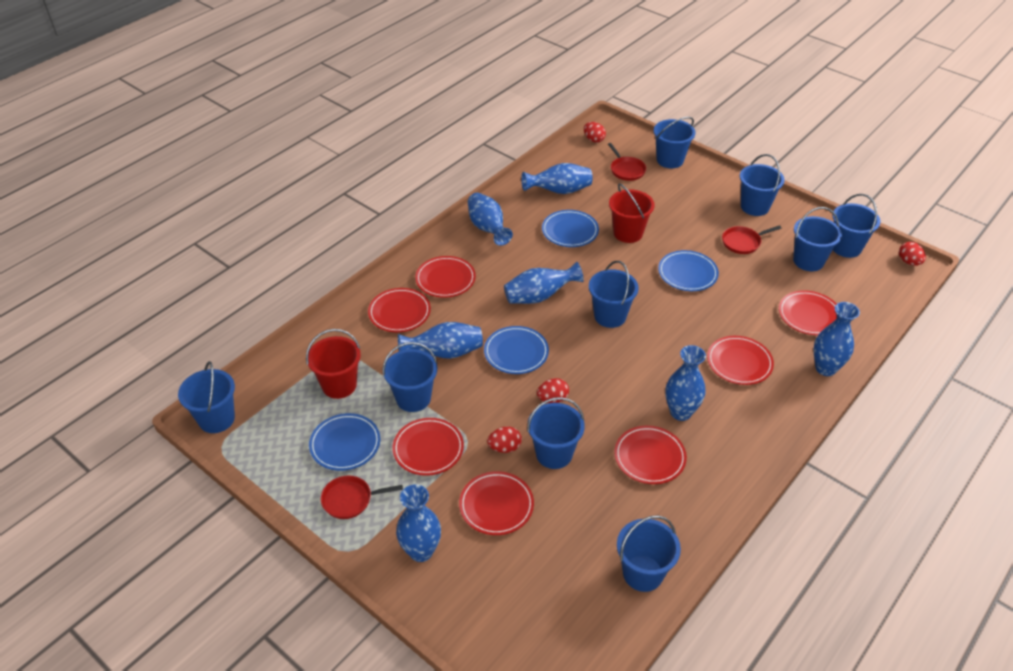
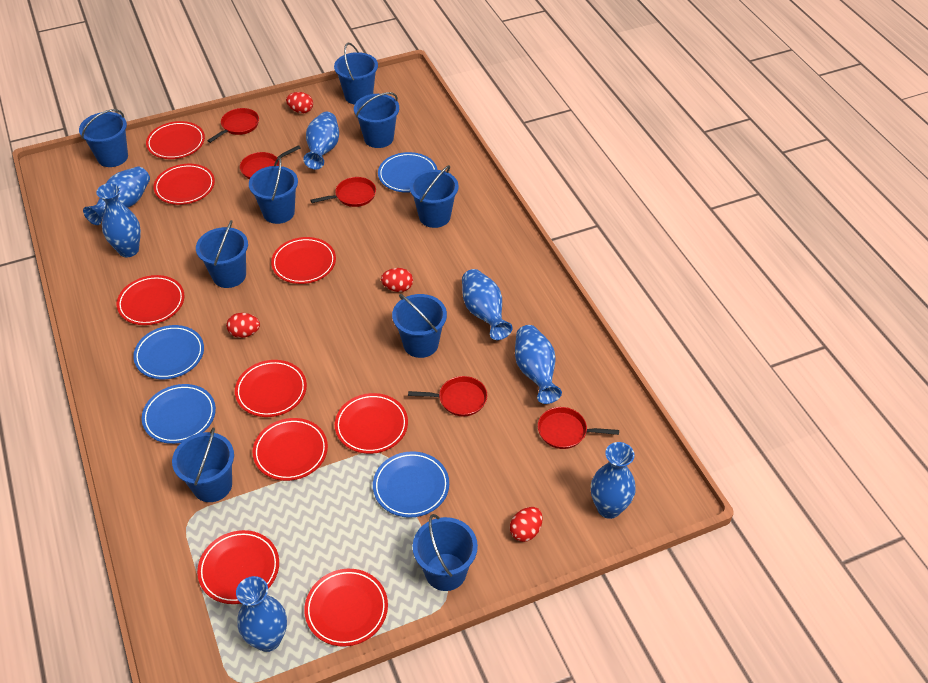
red bucket: 2 -> 0
red pan: 3 -> 5
red plate: 7 -> 9

